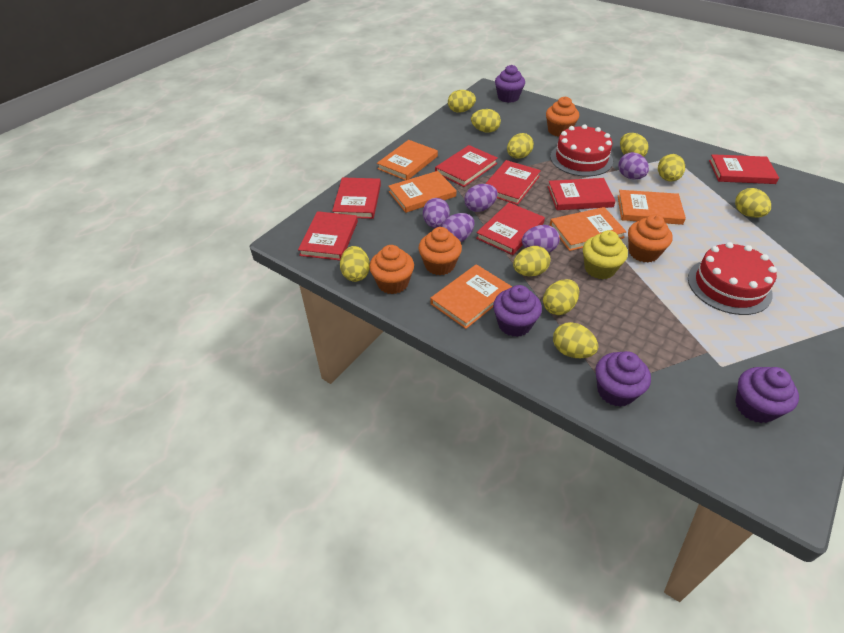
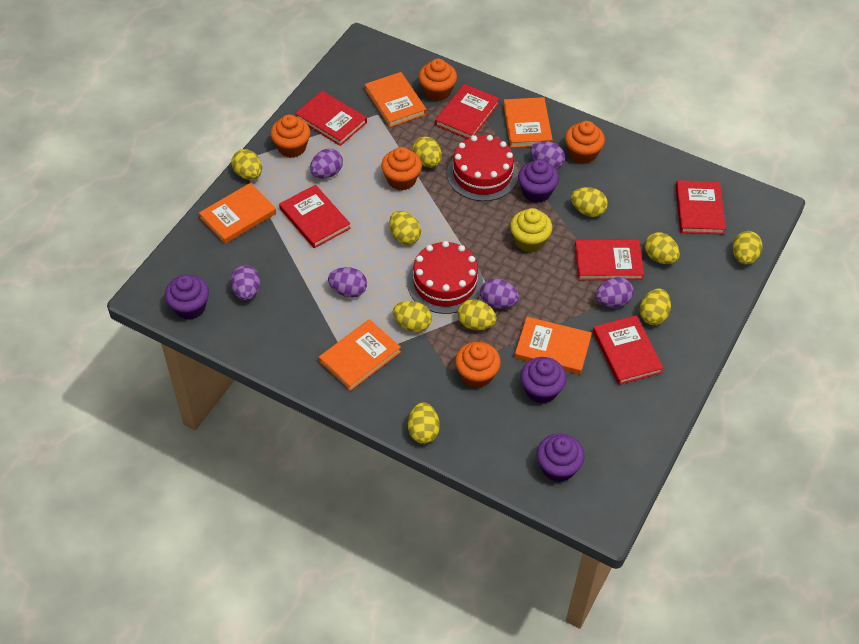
orange cupcake: 4 -> 5
purple egg: 5 -> 6
red book: 7 -> 6

